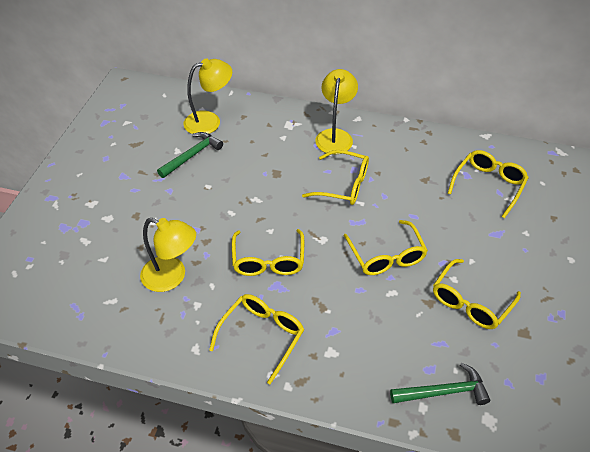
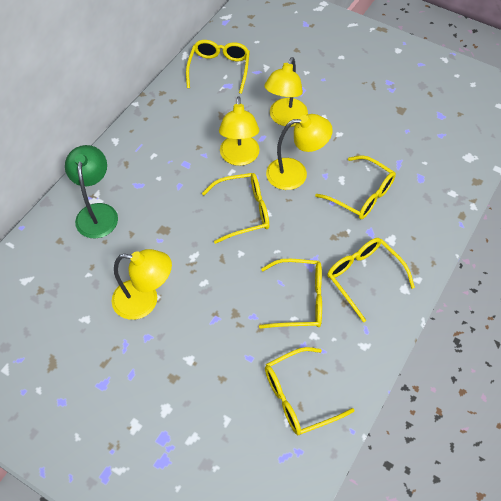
green hammer: 2 -> 0
green lamp: 0 -> 1
yellow lamp: 3 -> 4

